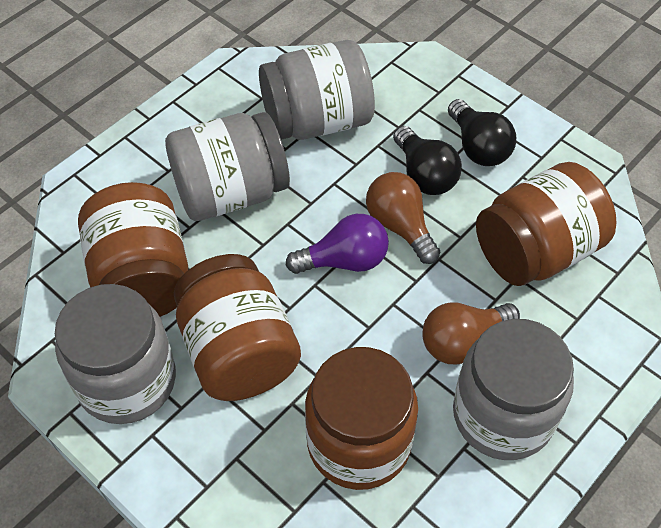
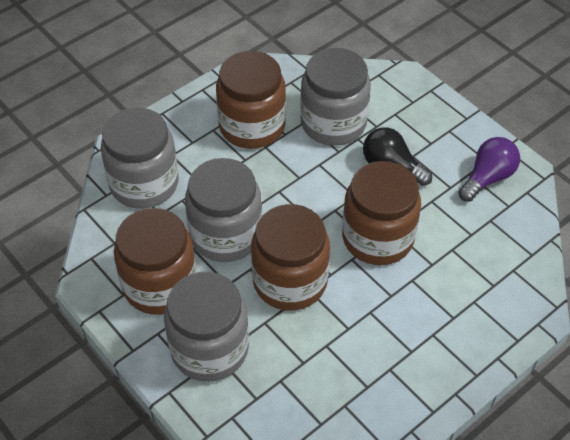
black light bulb: 2 -> 1
brown light bulb: 2 -> 0

